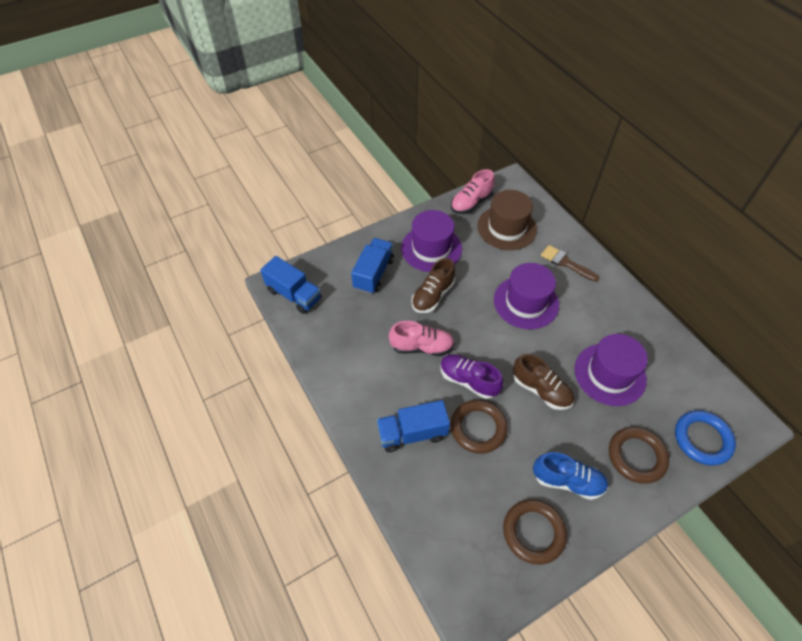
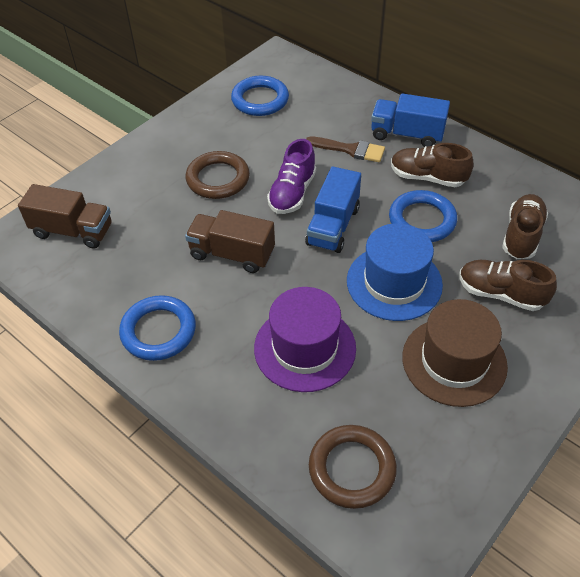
blue hat: 0 -> 1
blue ring: 1 -> 3
blue shoe: 1 -> 0
blue truck: 3 -> 2
brown ring: 3 -> 2
brown shoe: 2 -> 3
brown truck: 0 -> 2
pink shoe: 2 -> 0
purple hat: 3 -> 1

